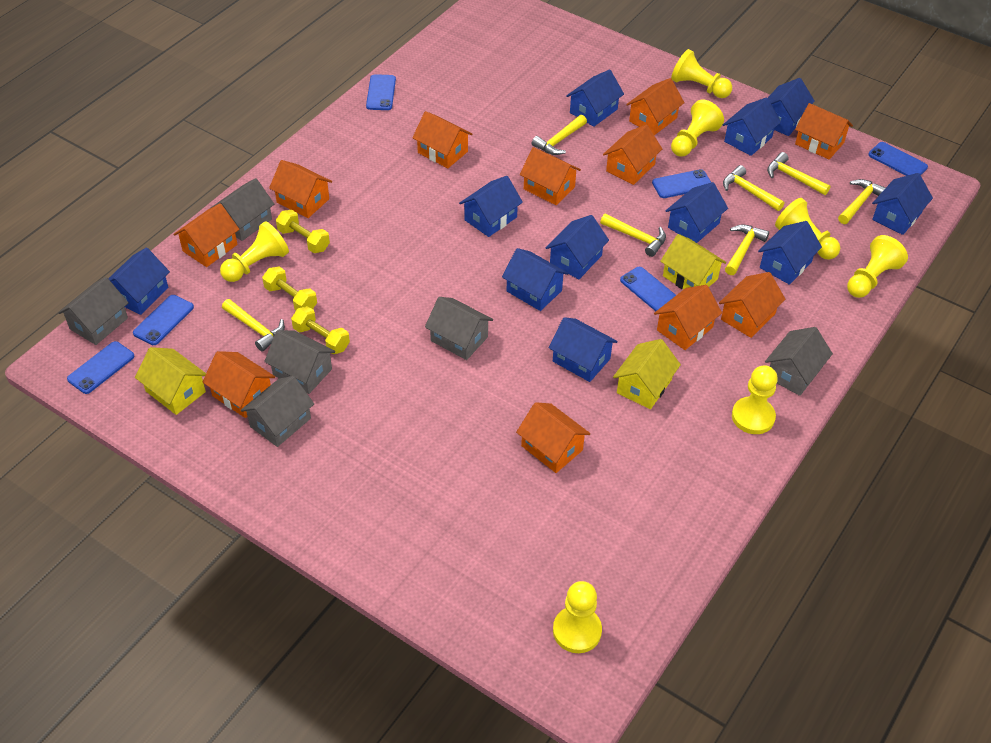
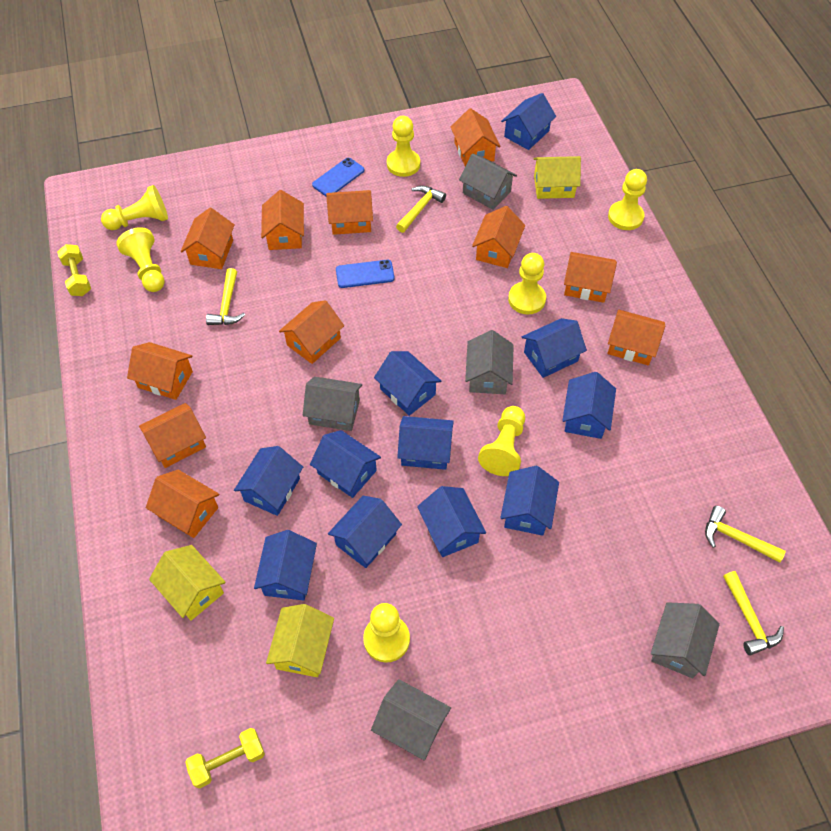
blue phone: 6 -> 2
grey house: 6 -> 5
yellow dumbbell: 3 -> 2
yellow hammer: 7 -> 4

